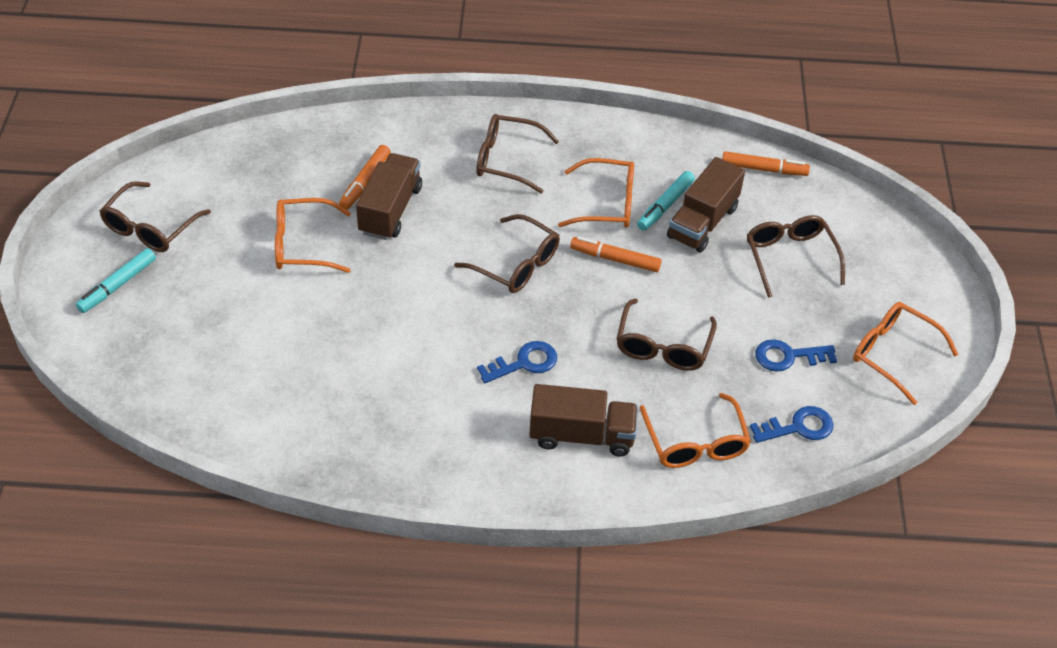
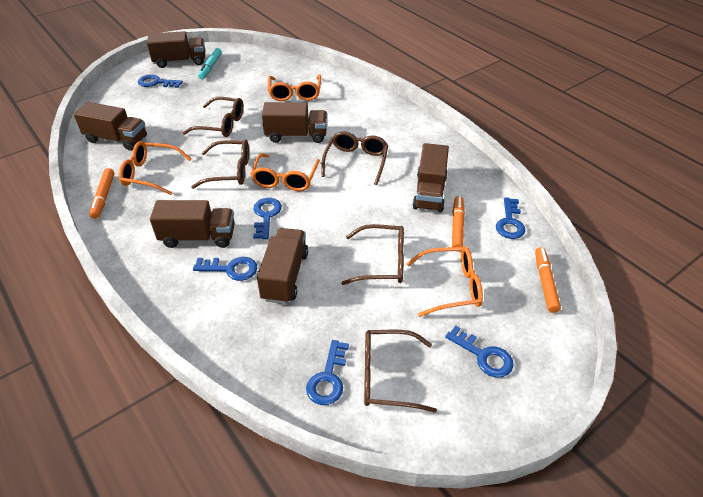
blue key: 3 -> 6
brown truck: 3 -> 6
turquoise marker: 2 -> 1

